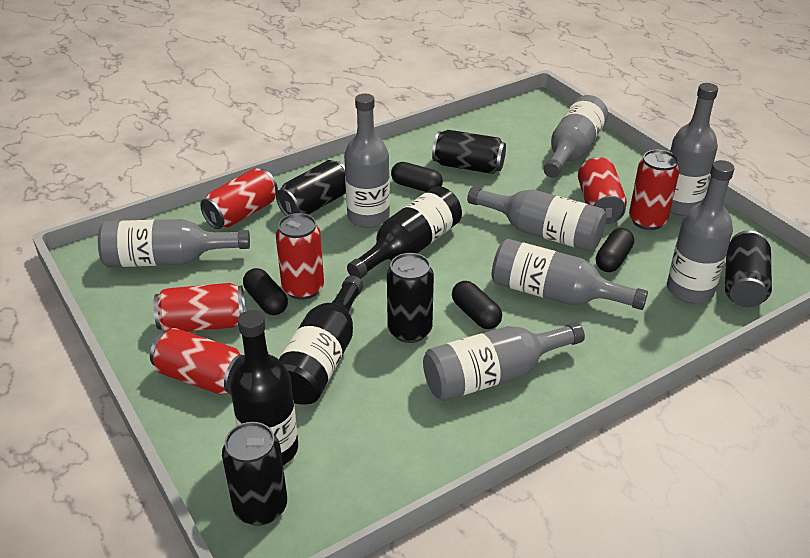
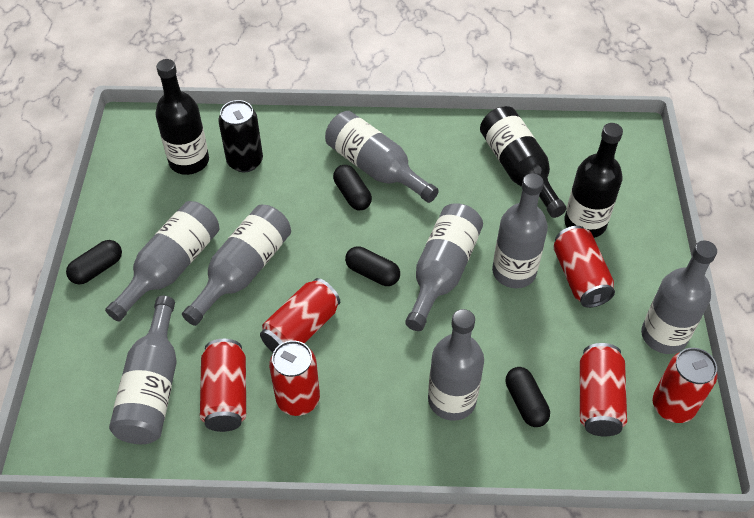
black can: 5 -> 1

